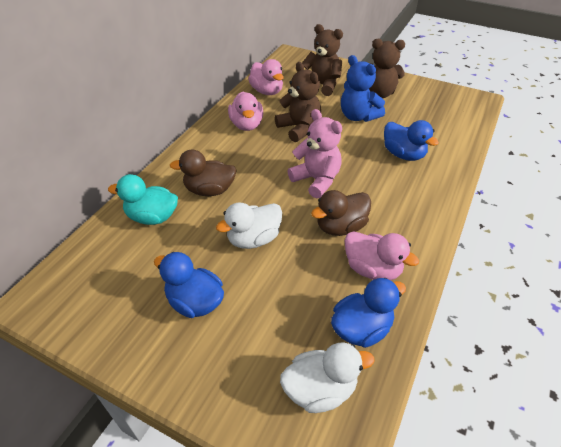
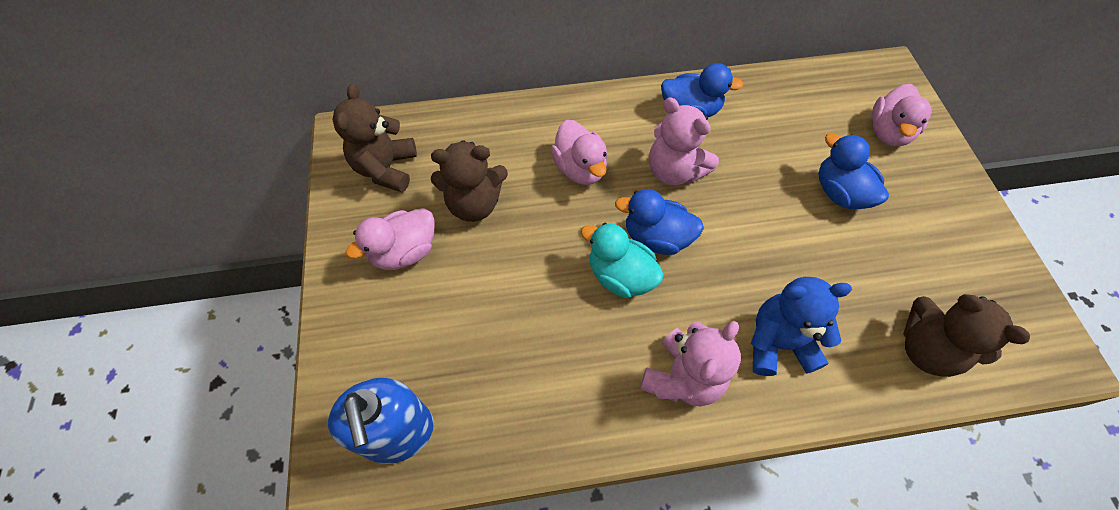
blue soap dispenser: 0 -> 1
brown duck: 2 -> 0
pink teddy bear: 1 -> 2
white duck: 2 -> 0

